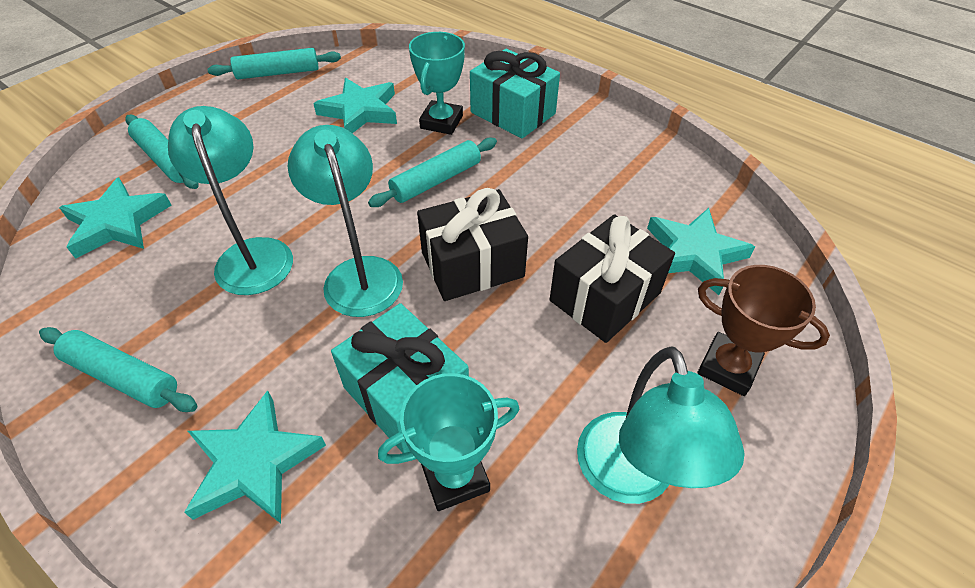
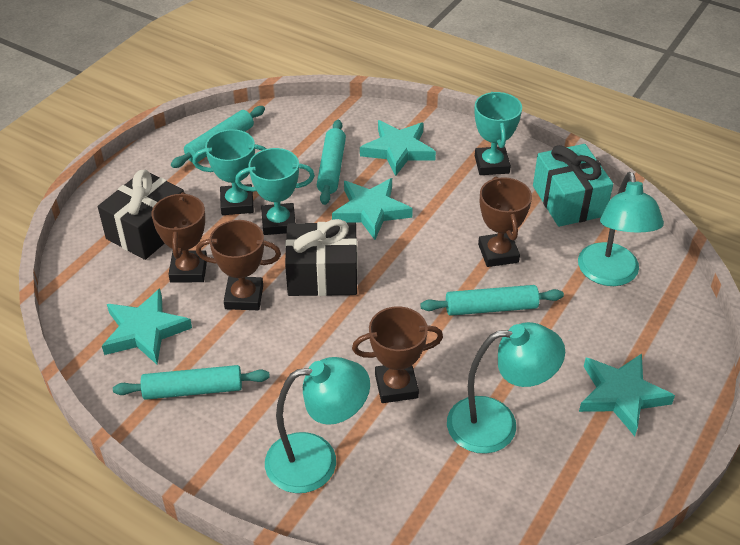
brown trophy: 1 -> 4
turquoise gift: 2 -> 1
turquoise trophy: 2 -> 3

